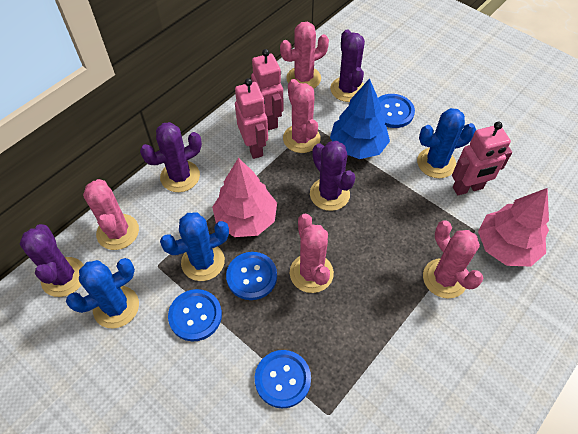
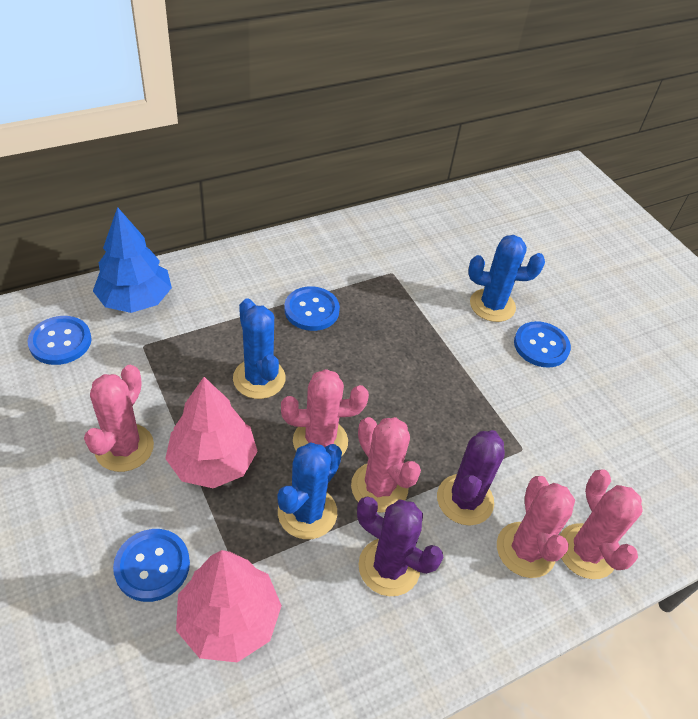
pink robot: 3 -> 0
purple cactus: 4 -> 2

